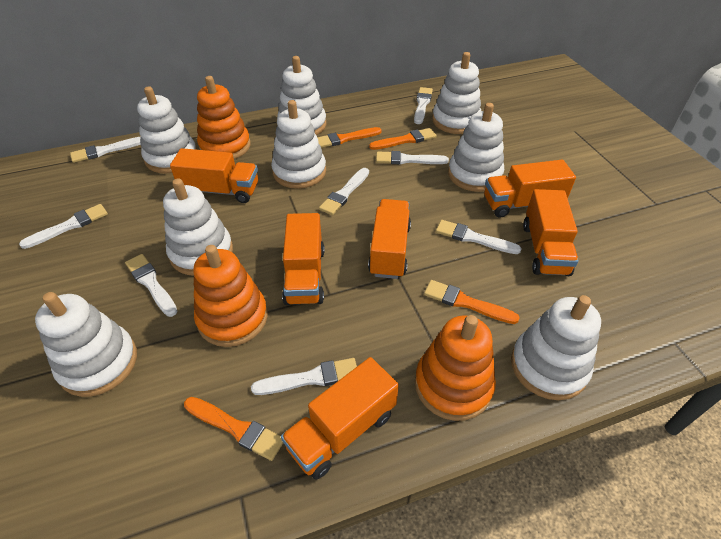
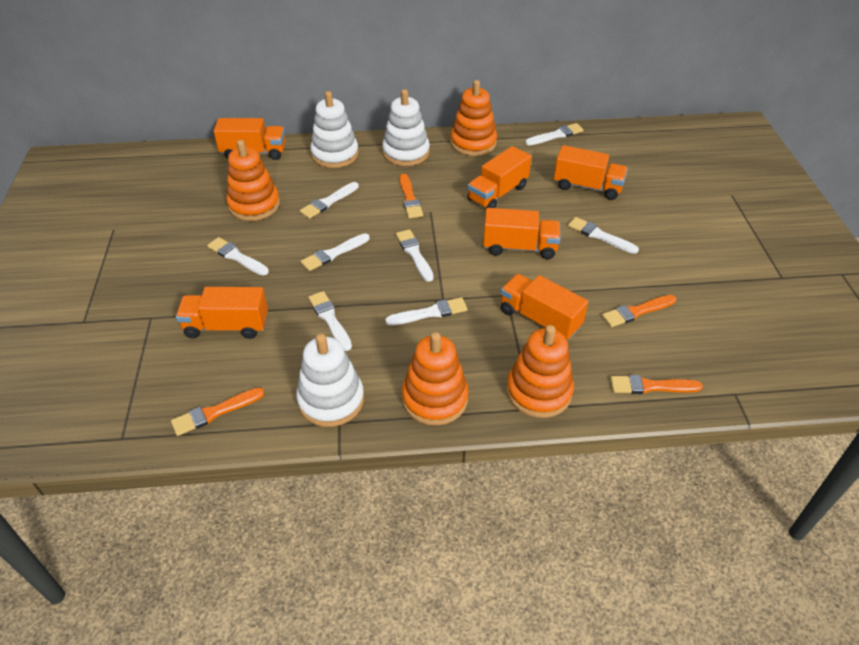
orange stacking toy: 3 -> 4
white stacking toy: 8 -> 3

